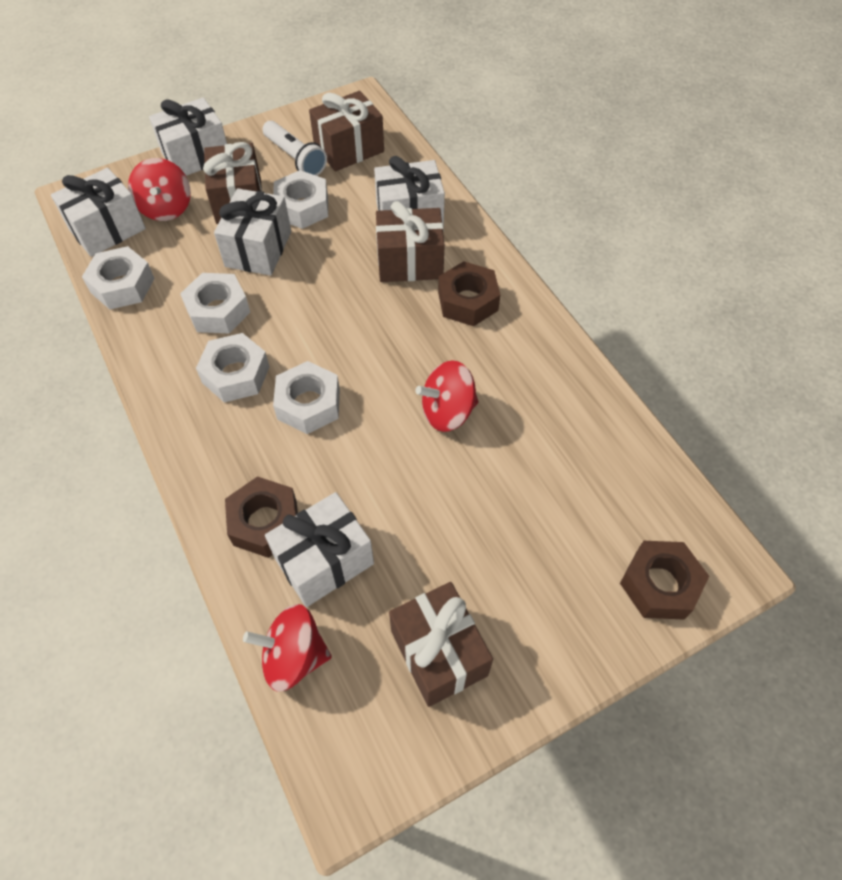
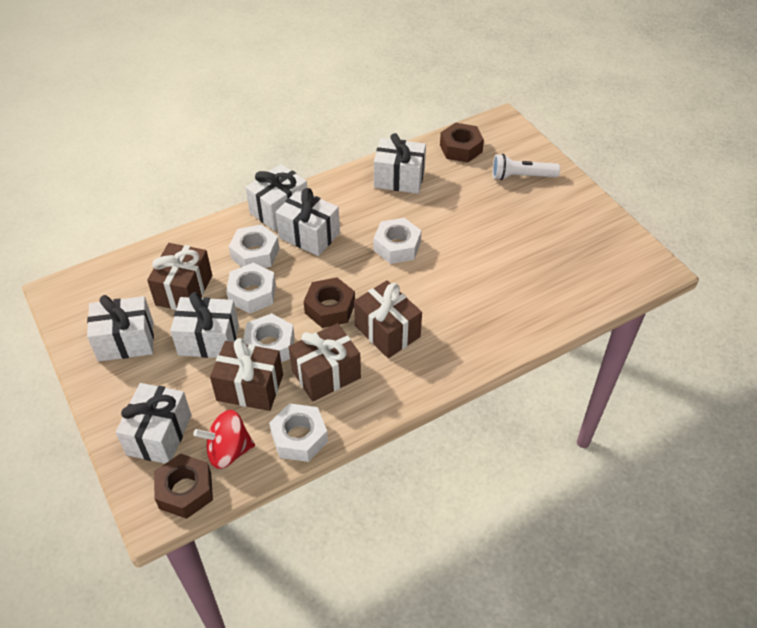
red spinning top: 3 -> 1
white gift: 5 -> 6

